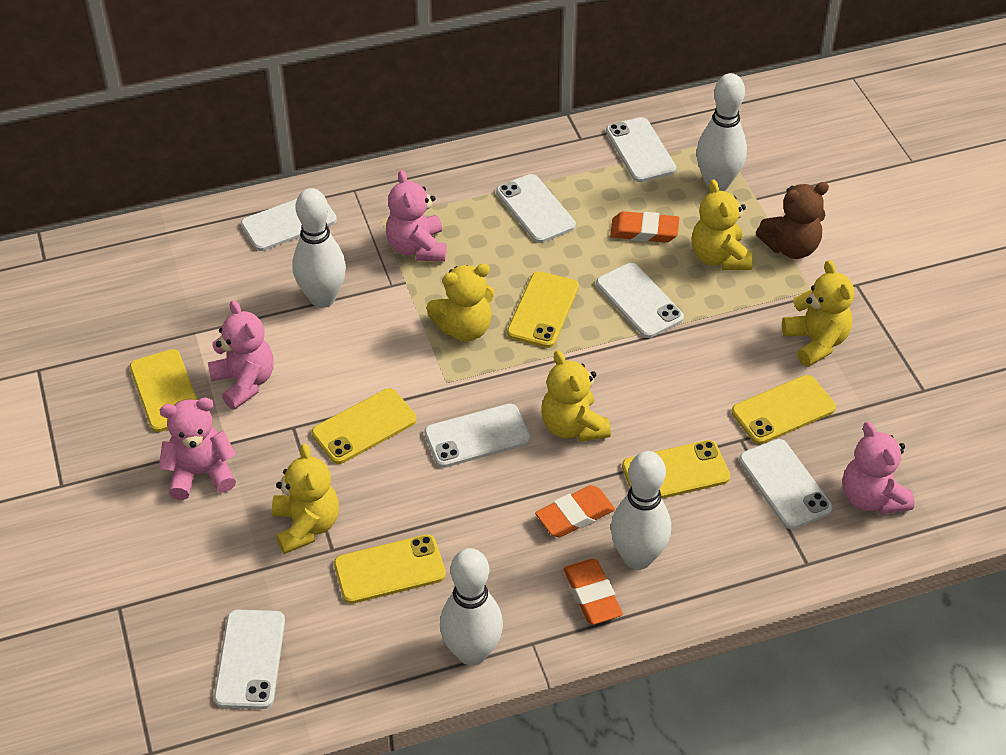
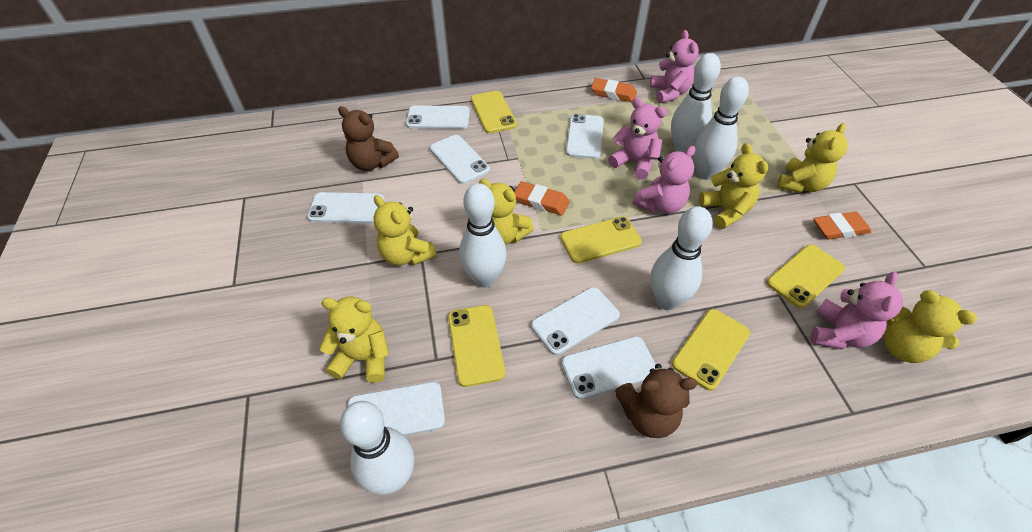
brown teddy bear: 1 -> 2
white bowling pin: 4 -> 5
yellow phone: 6 -> 5
yellow teddy bear: 5 -> 6

